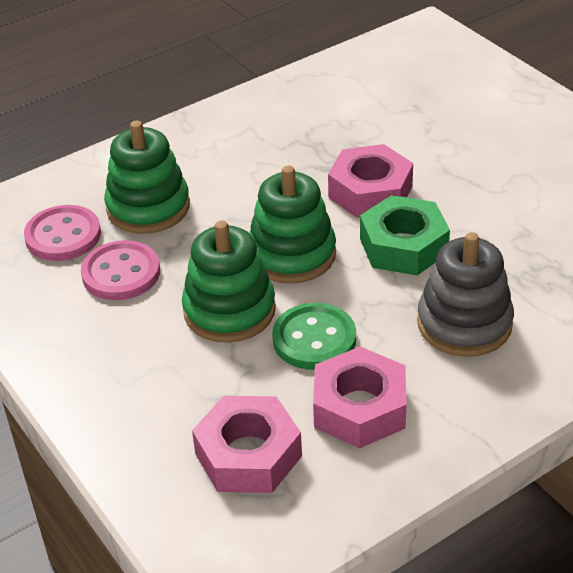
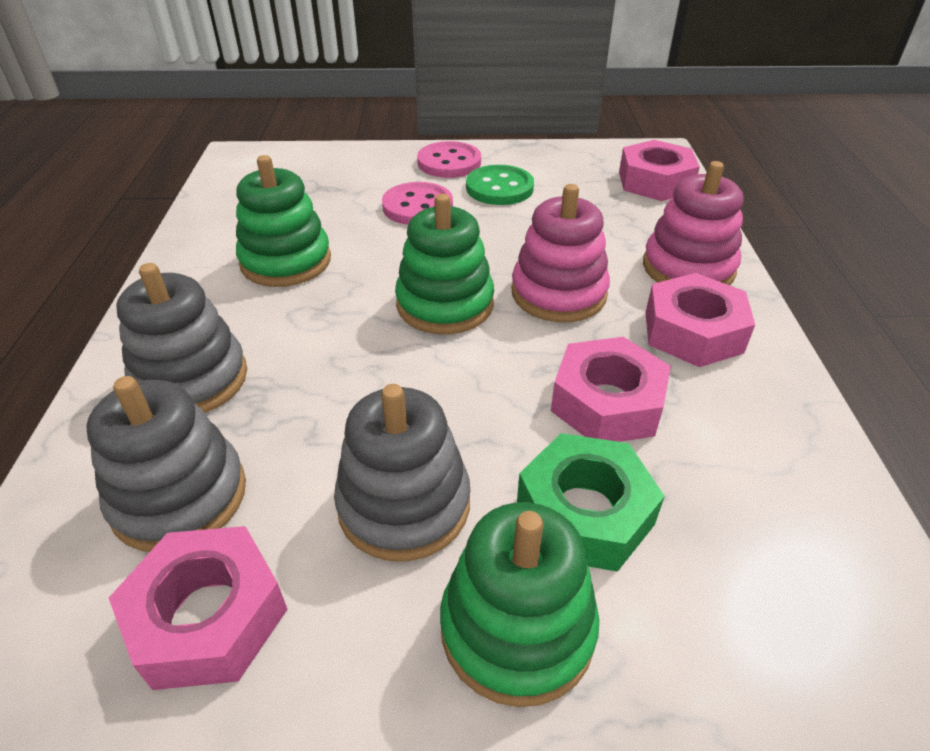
grey stacking toy: 1 -> 3
pink nut: 3 -> 4
pink stacking toy: 0 -> 2

